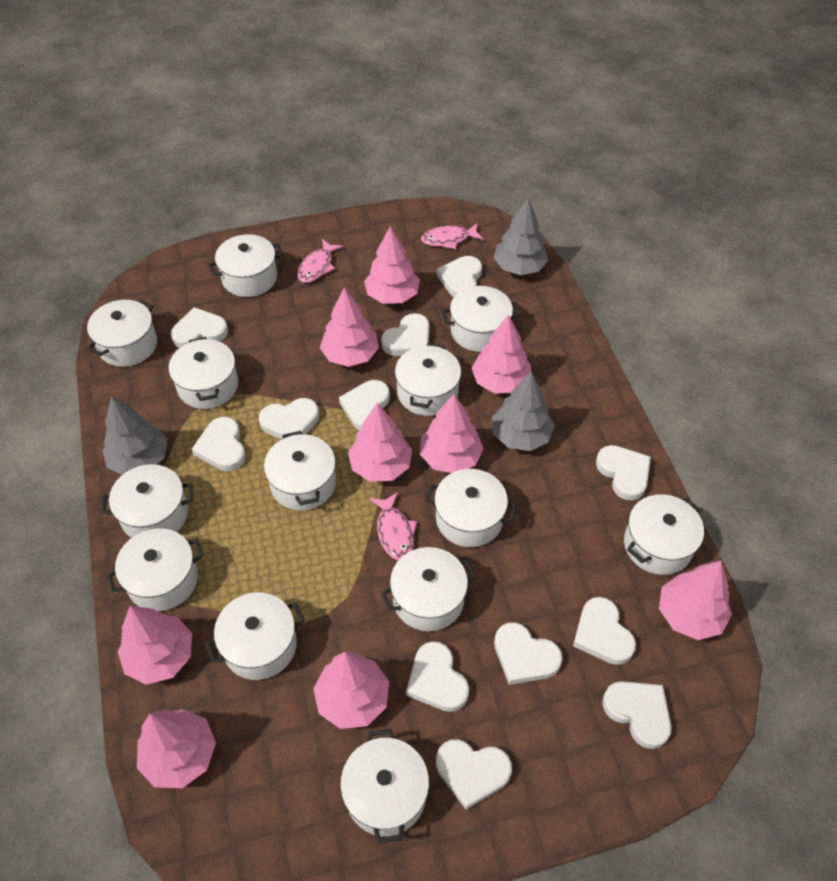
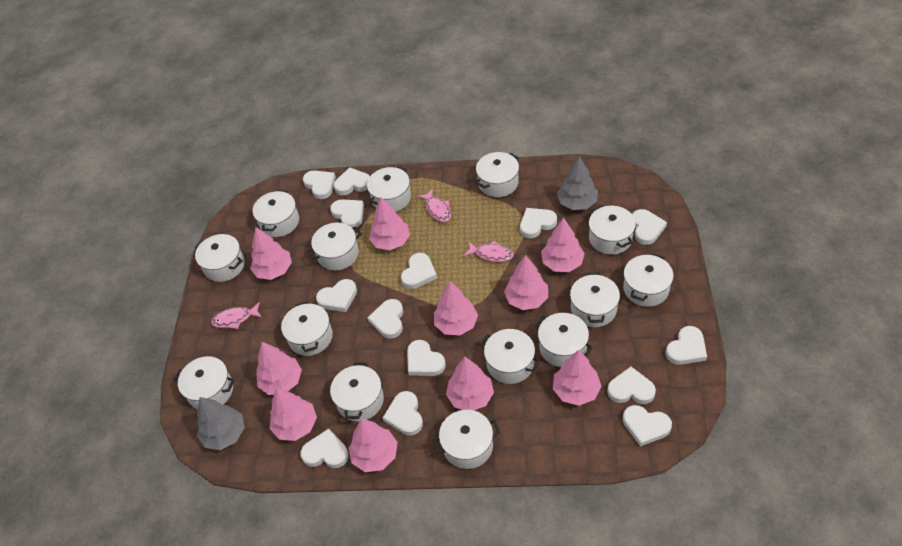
grey tree: 3 -> 2
pink tree: 9 -> 10
white heart: 12 -> 14
white pot: 13 -> 14

